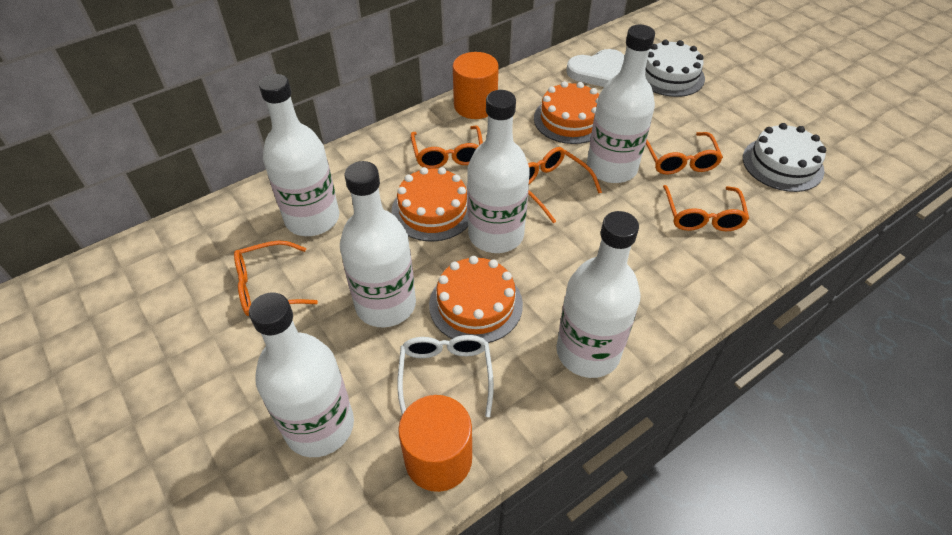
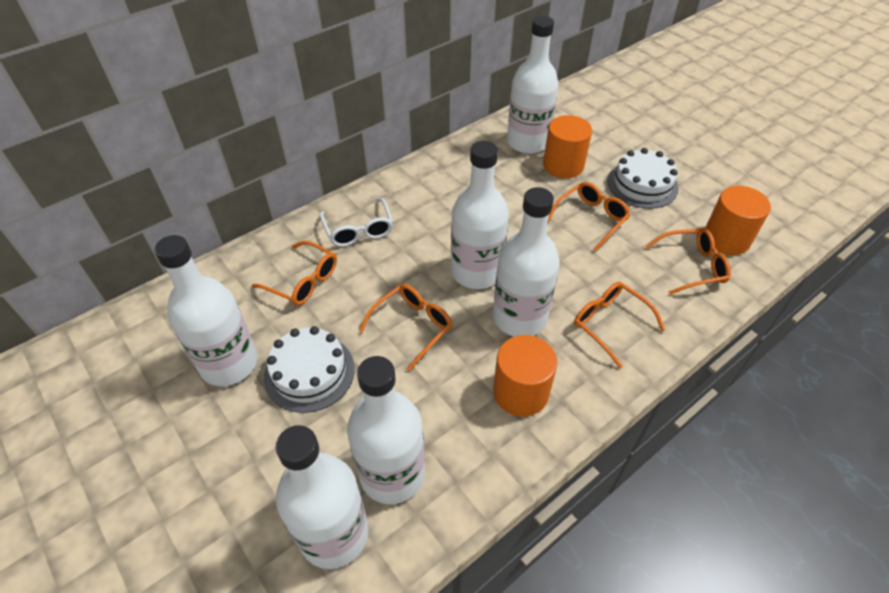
orange cake: 3 -> 0
orange cylinder: 2 -> 3
white heart: 1 -> 0

